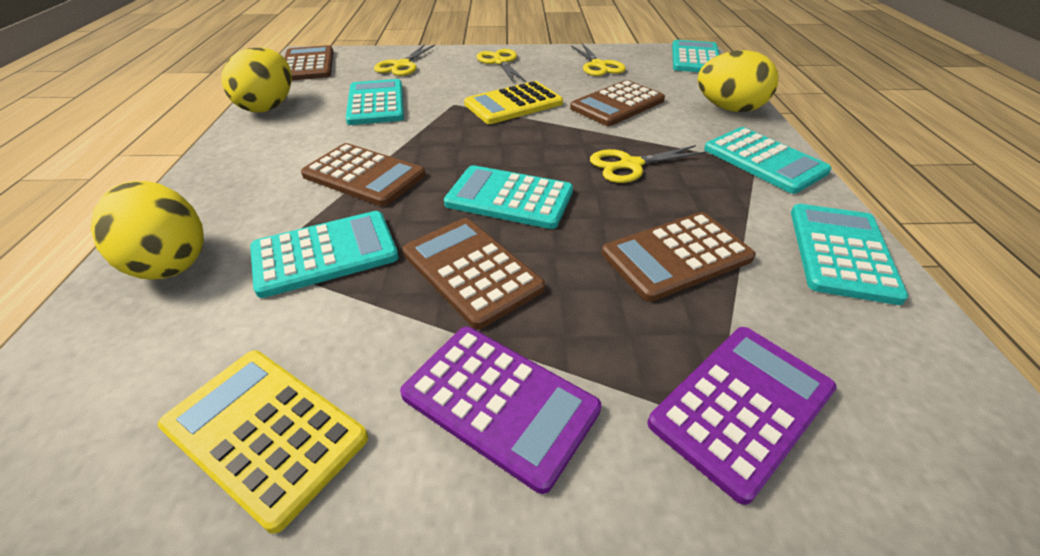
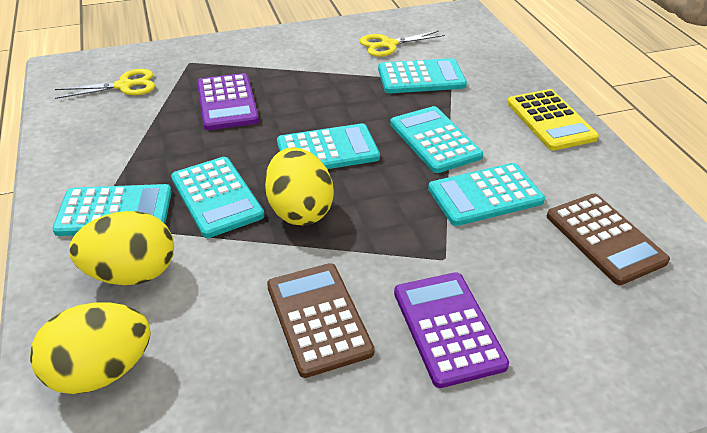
brown calculator: 5 -> 2
yellow calculator: 2 -> 1
yellow scissors: 4 -> 2

